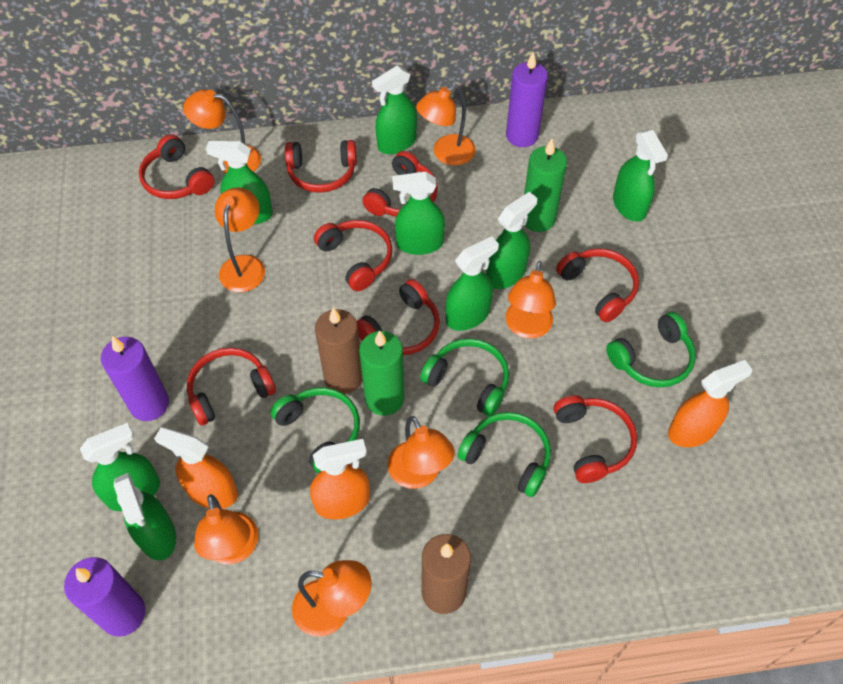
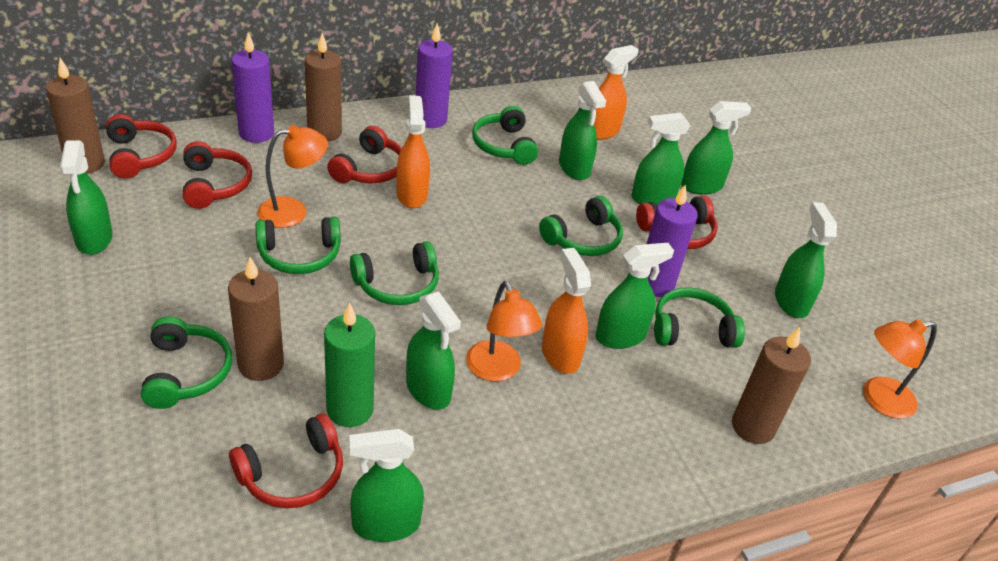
brown candle: 2 -> 4
green candle: 2 -> 1
green headphones: 4 -> 6
orange lamp: 7 -> 3
red headphones: 8 -> 5

